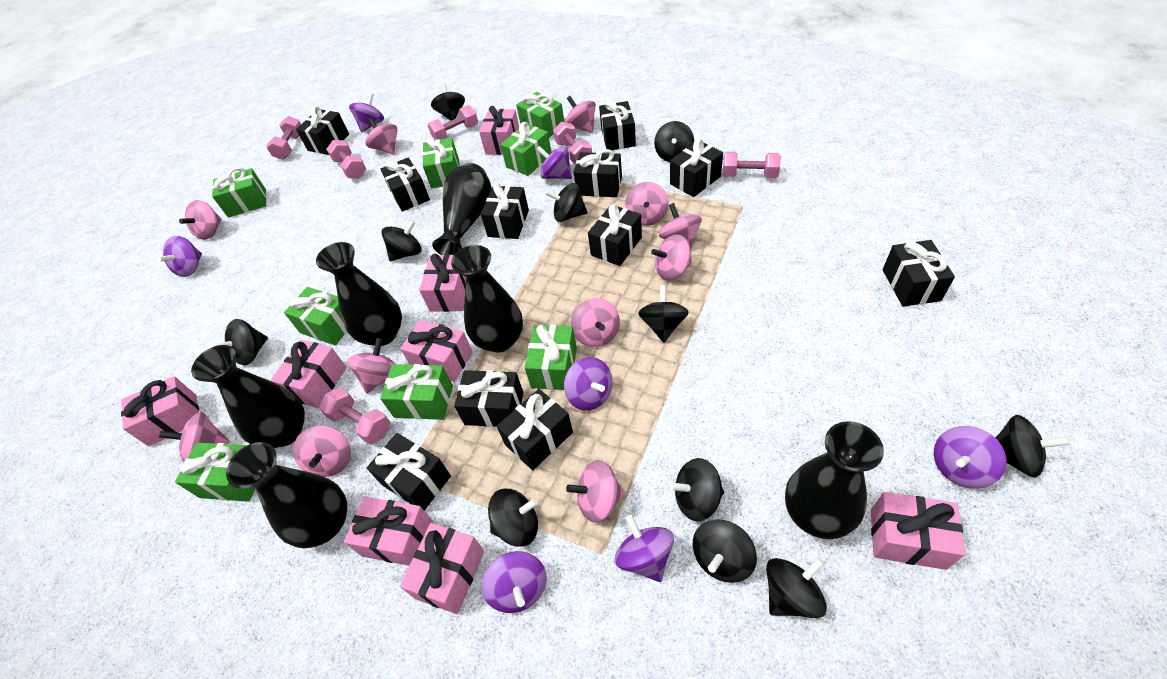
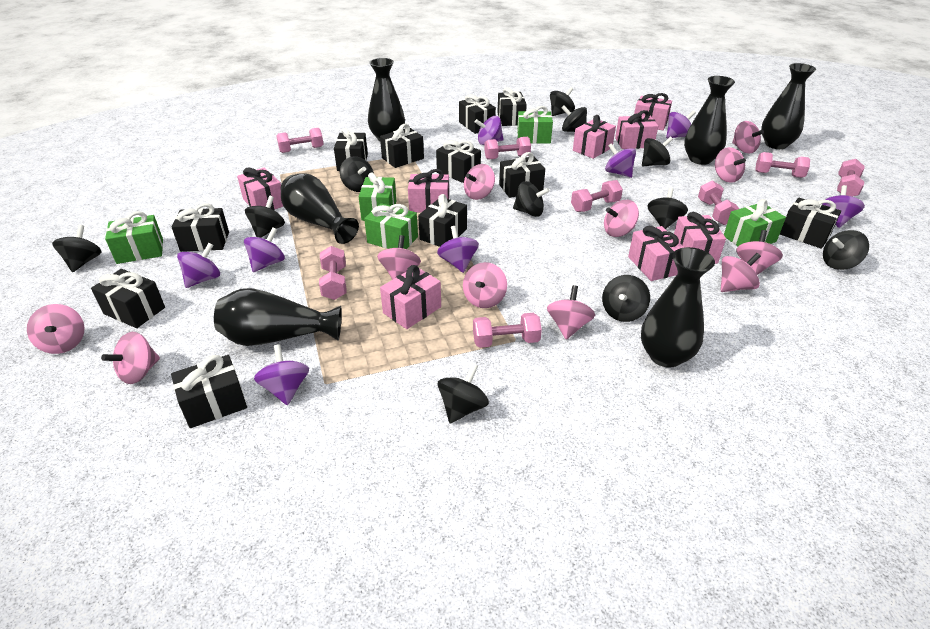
green gift: 8 -> 5
pink dumbbell: 6 -> 8
purple spinning top: 7 -> 8

